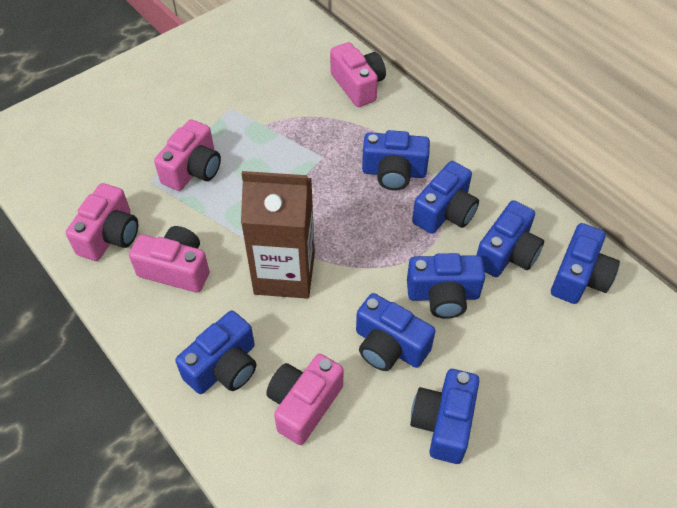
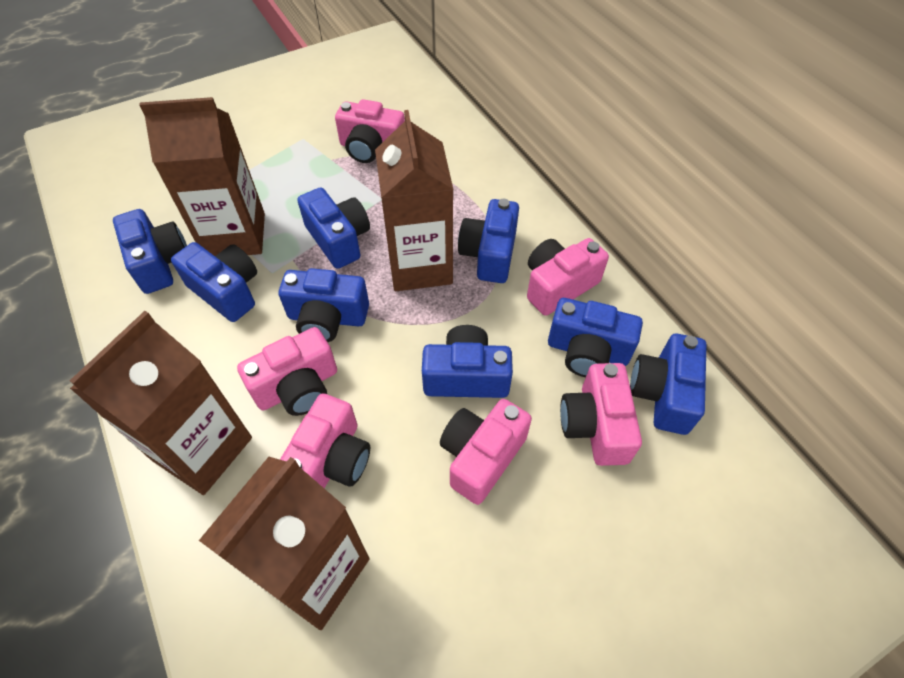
brown carton: 1 -> 4
pink camera: 5 -> 6

